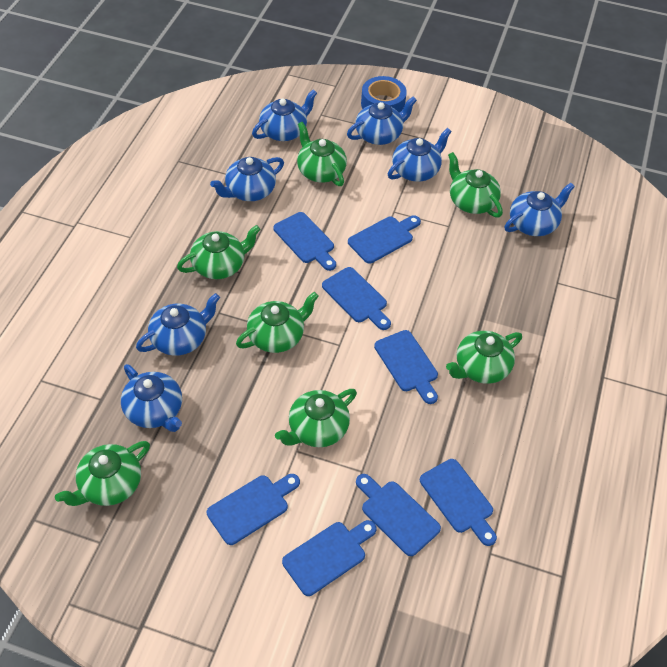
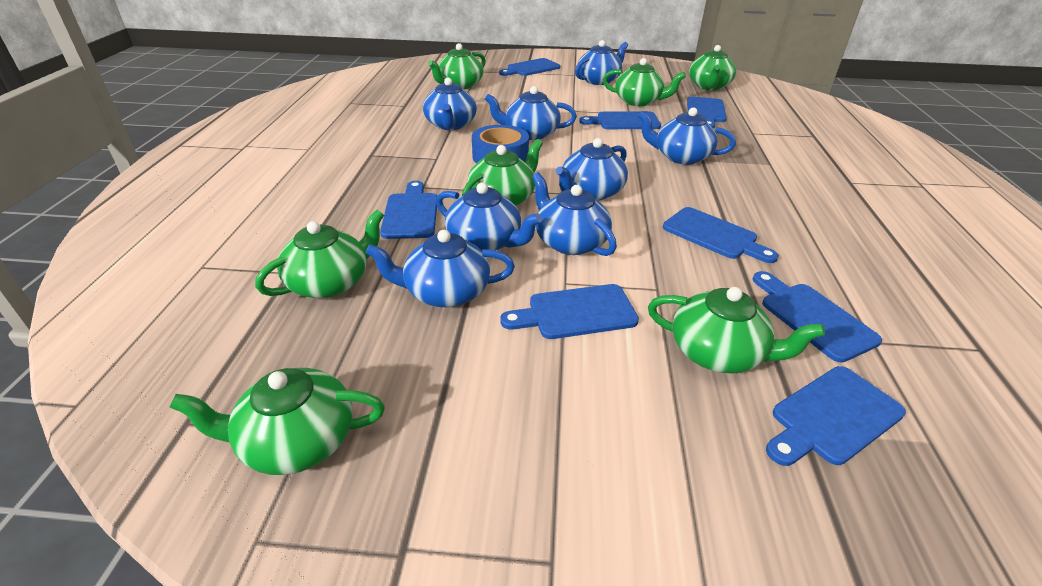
blue teapot: 7 -> 8

